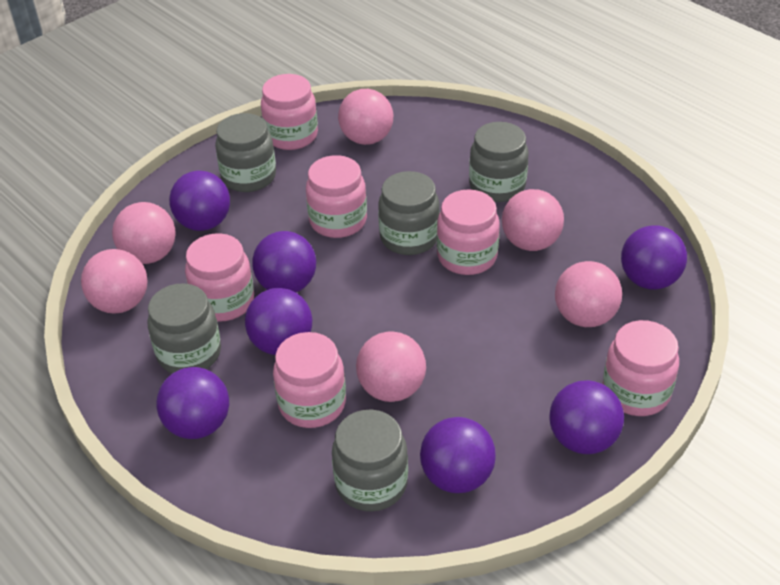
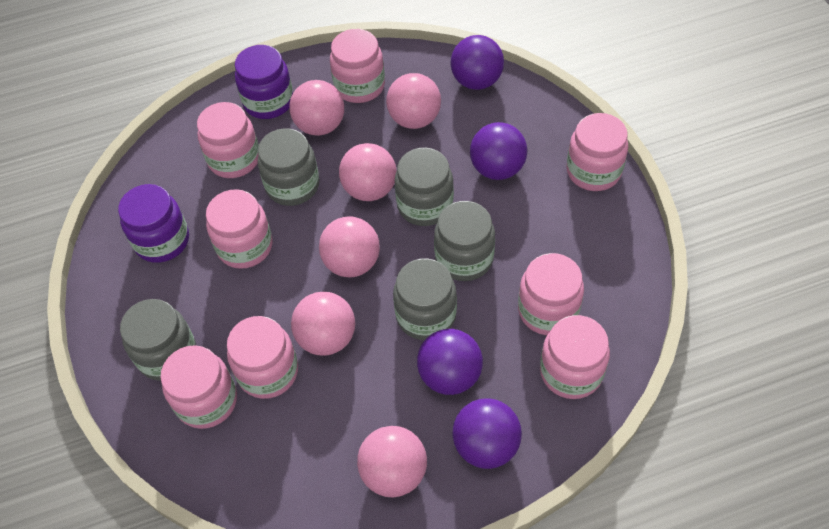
pink jar: 6 -> 8
purple ball: 7 -> 4
purple jar: 0 -> 2

